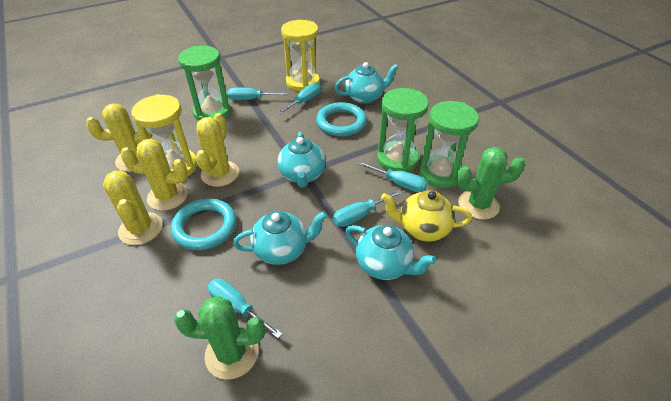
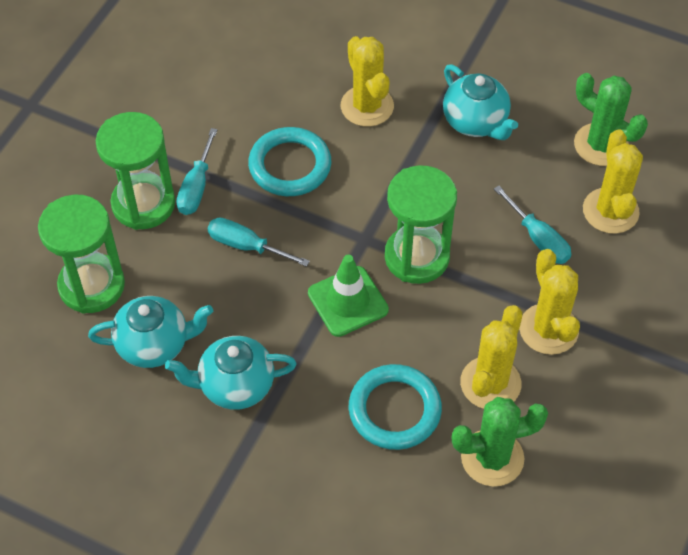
green traffic cone: 0 -> 1
turquoise screwdriver: 5 -> 3
turquoise teapot: 4 -> 3
yellow hourglass: 2 -> 0
yellow teapot: 1 -> 0

